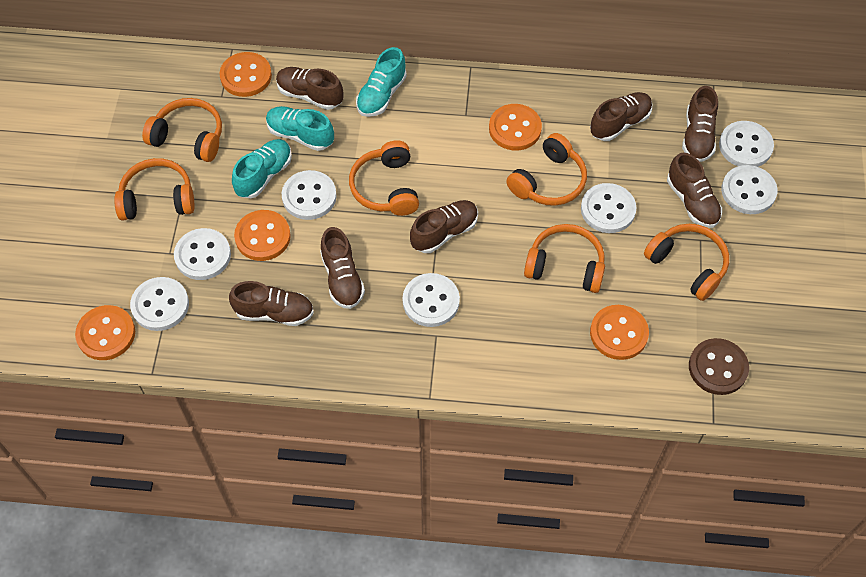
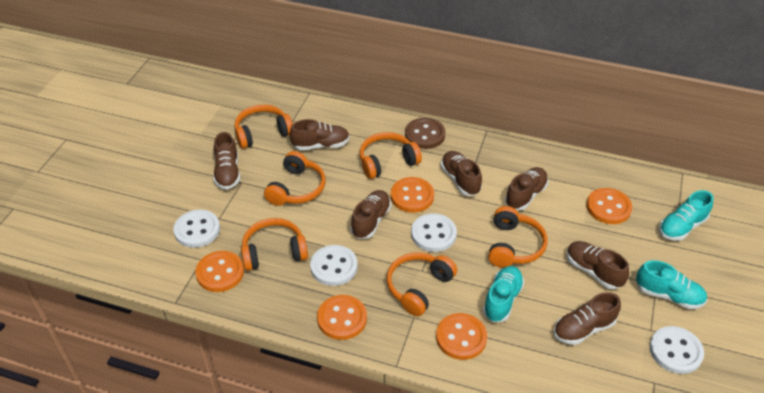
white button: 7 -> 4

